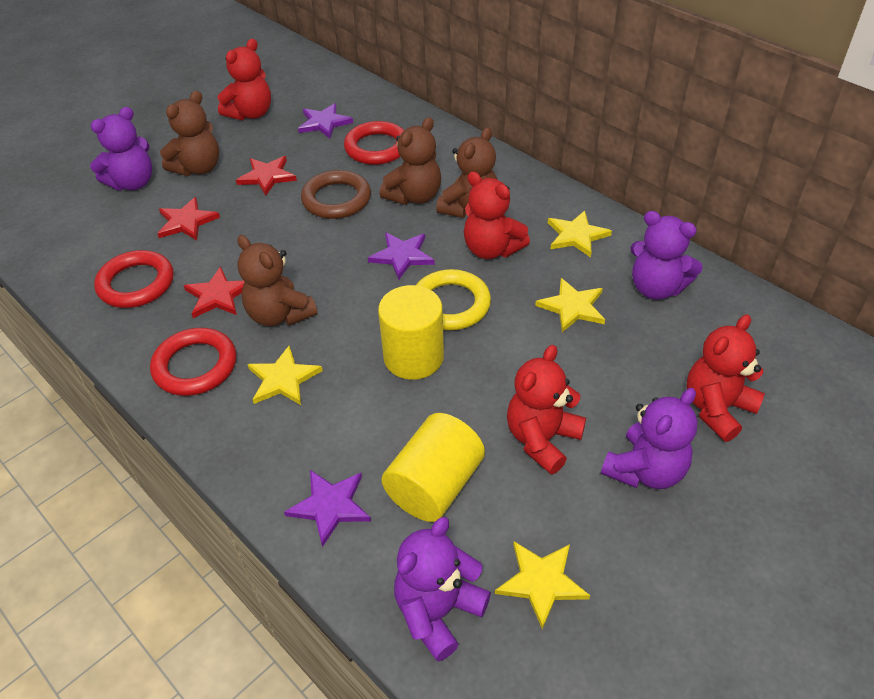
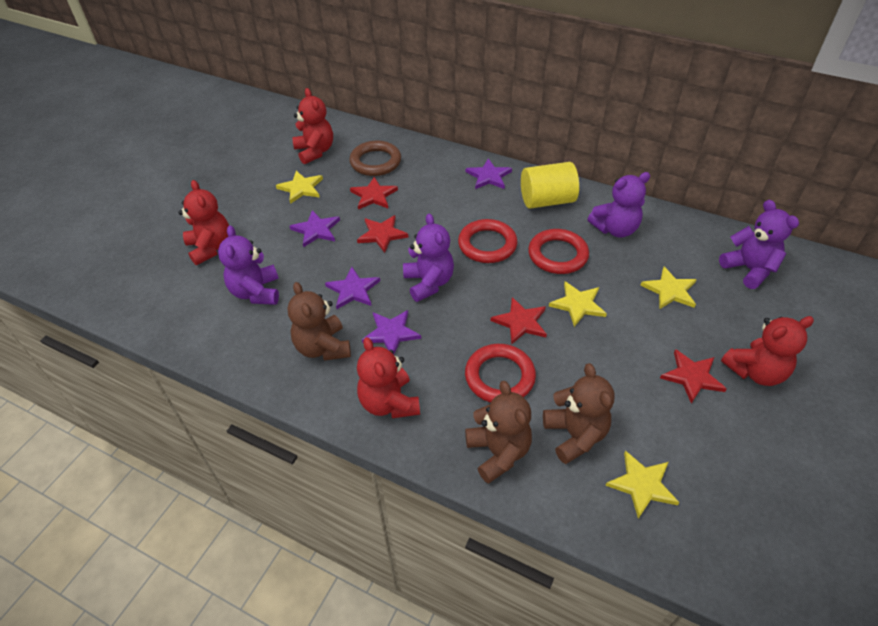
brown teddy bear: 4 -> 3
purple star: 3 -> 4
red star: 3 -> 4
yellow cylinder: 2 -> 1
yellow ring: 1 -> 0

